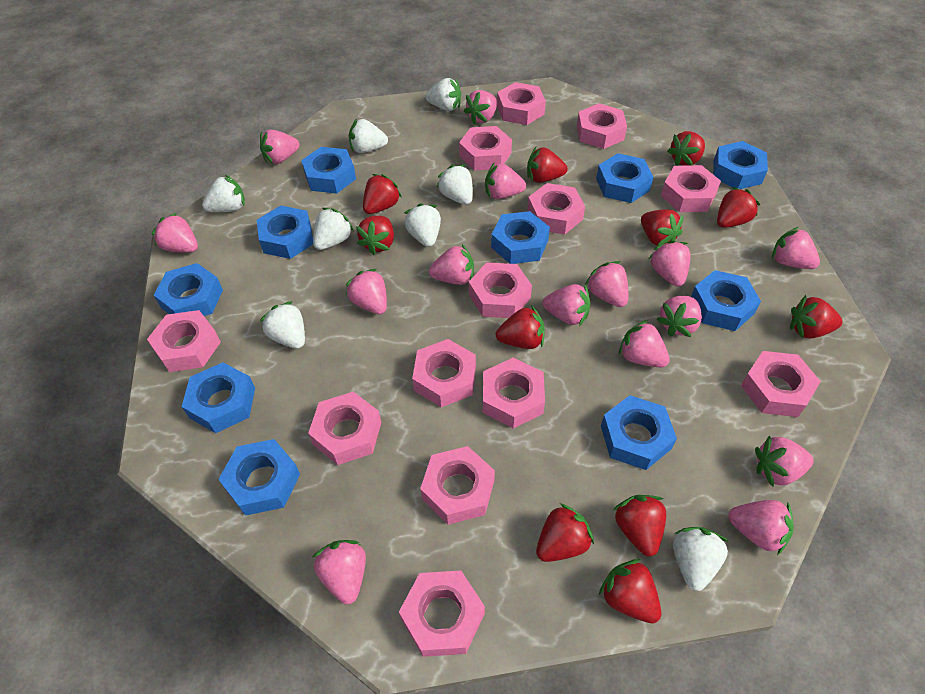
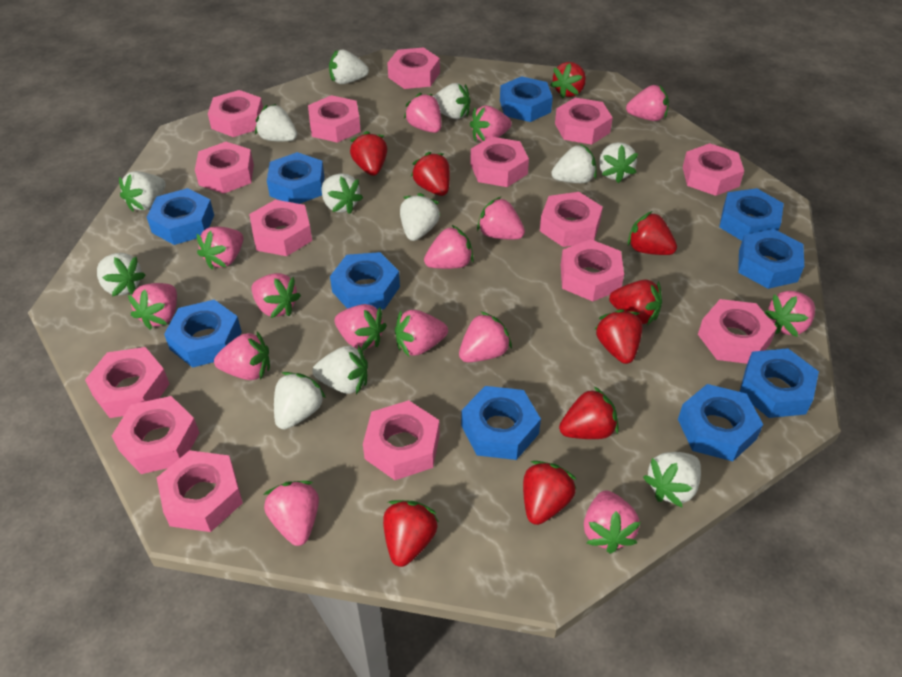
pink nut: 13 -> 15
red strawberry: 11 -> 9
white strawberry: 8 -> 12

